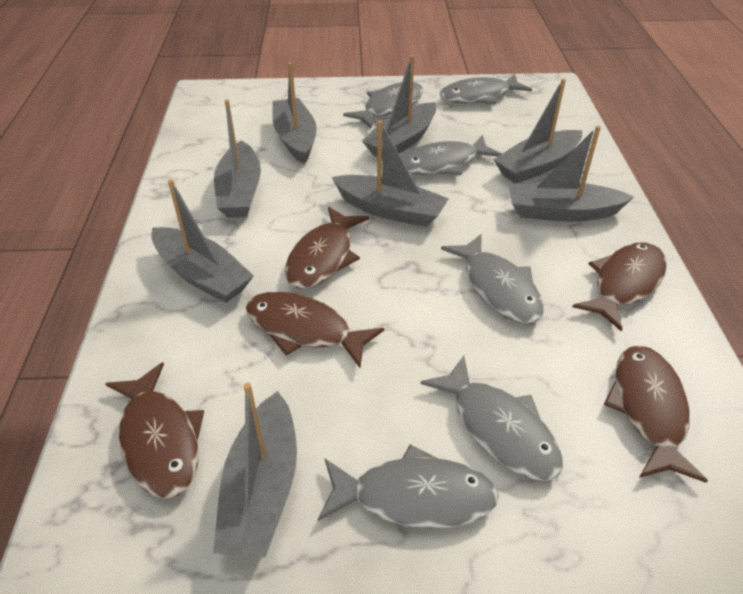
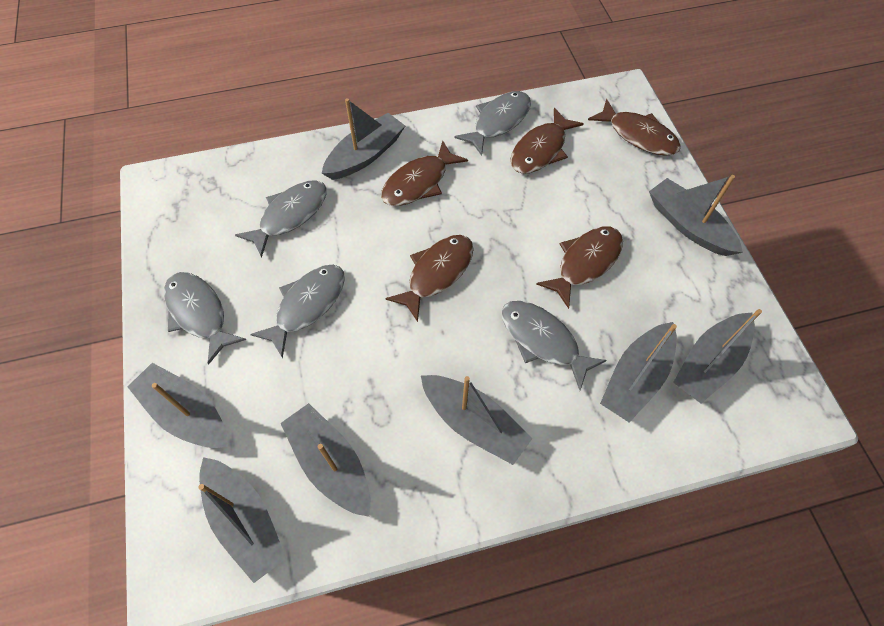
grey fish: 6 -> 5

